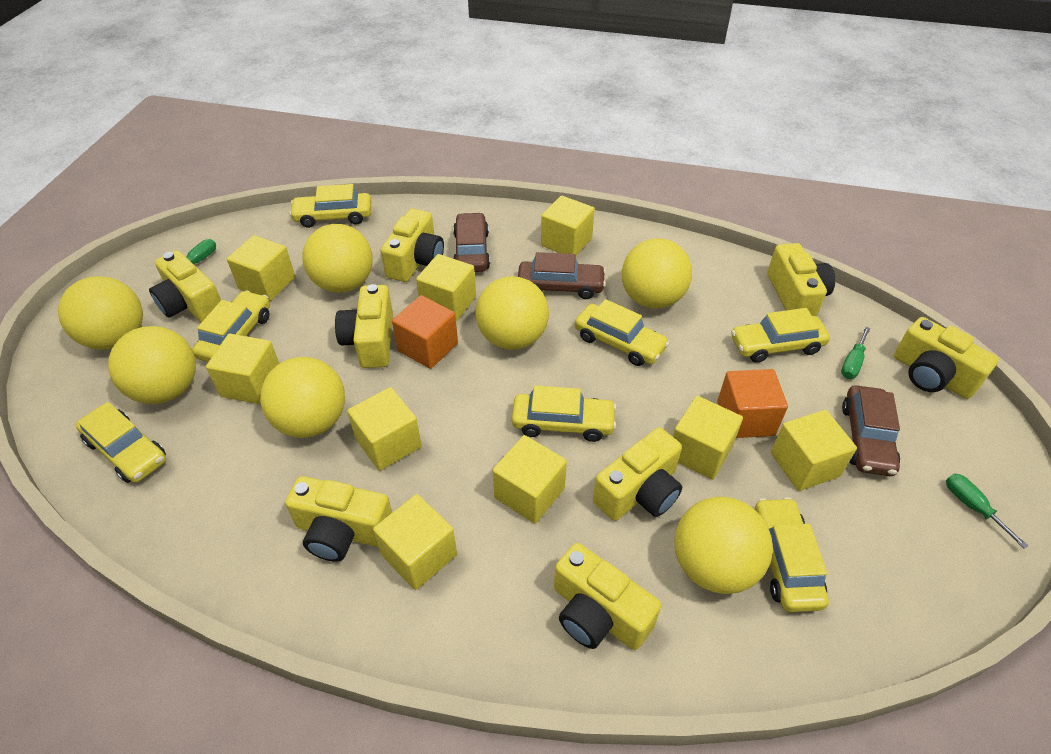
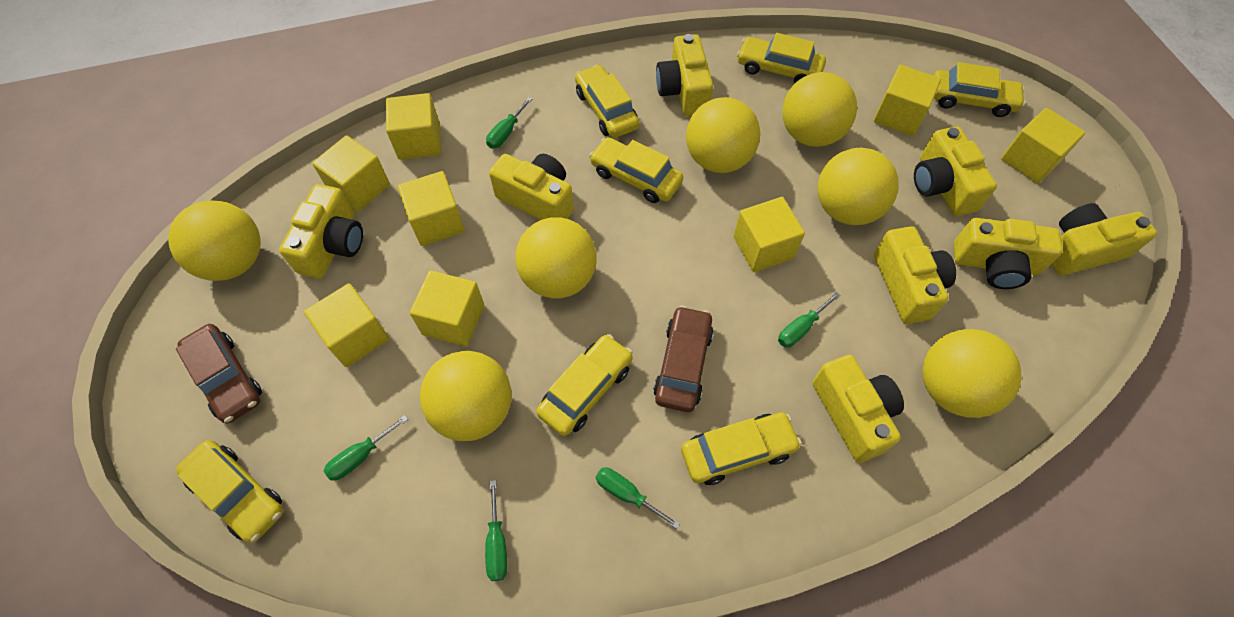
brown car: 3 -> 2
green screwdriver: 3 -> 5
orange cube: 2 -> 0
yellow cube: 9 -> 8

